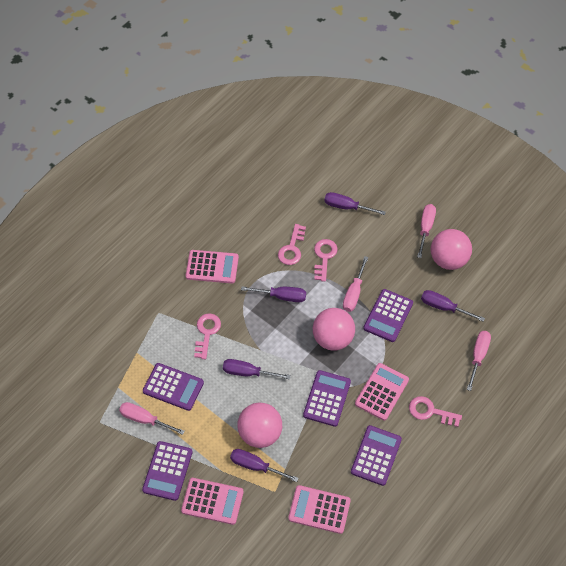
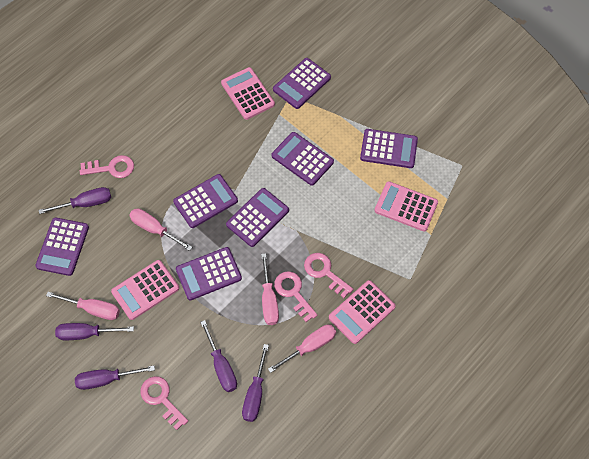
pink ball: 3 -> 0
purple calculator: 5 -> 7

